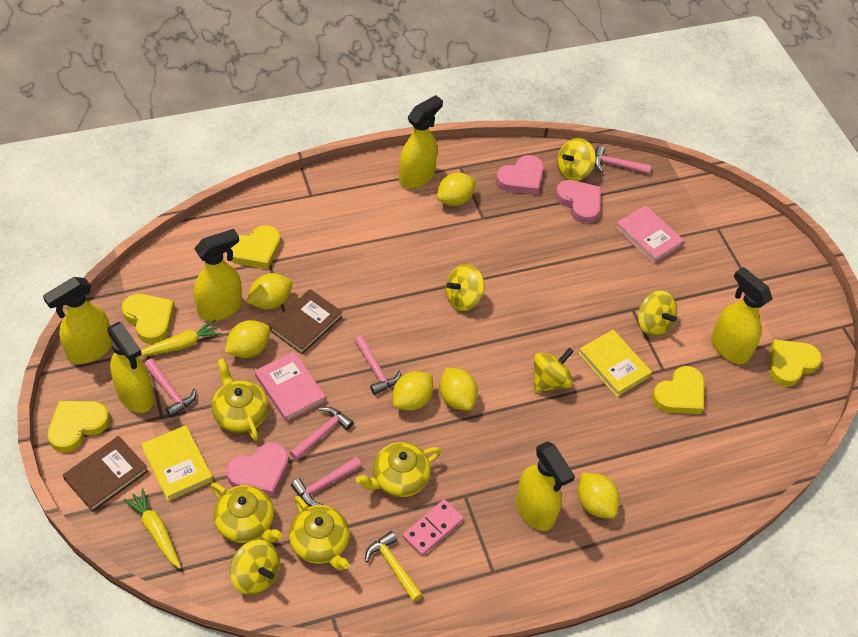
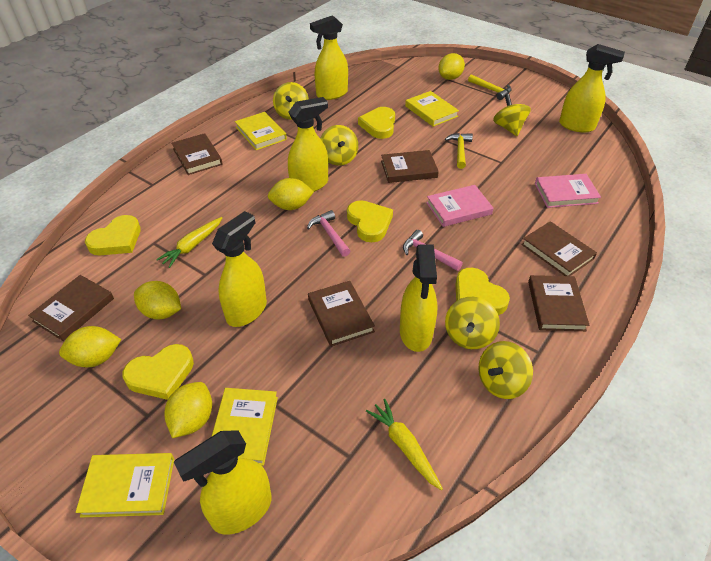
brown book: 2 -> 6
pink domino: 1 -> 0
pink hammer: 5 -> 2
pink heart: 3 -> 0
yellow book: 2 -> 4
yellow hammer: 1 -> 2
yellow lemon: 6 -> 5
yellow teapot: 4 -> 0

